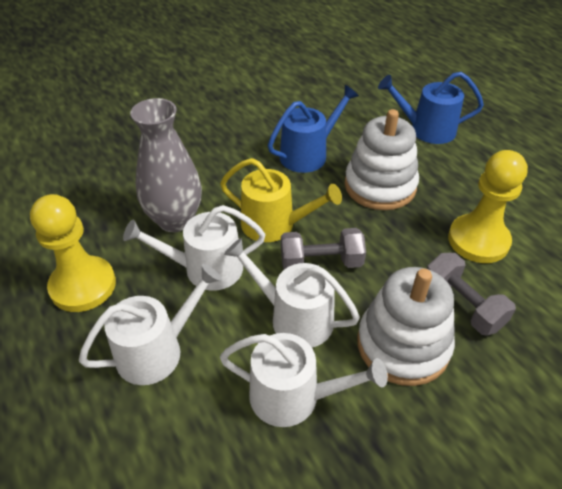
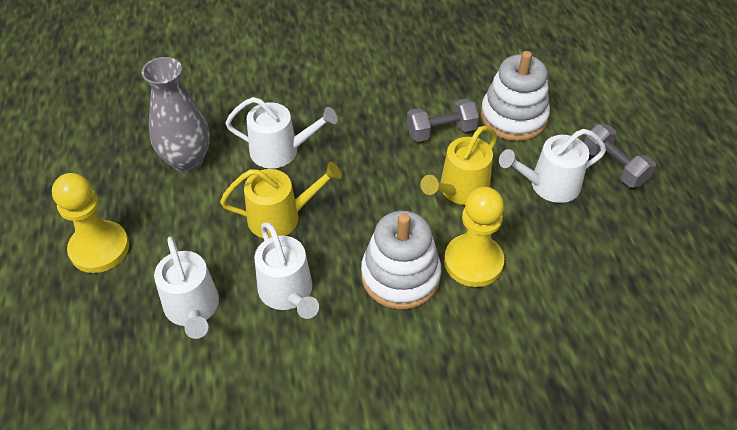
blue watering can: 2 -> 0
yellow watering can: 1 -> 2

